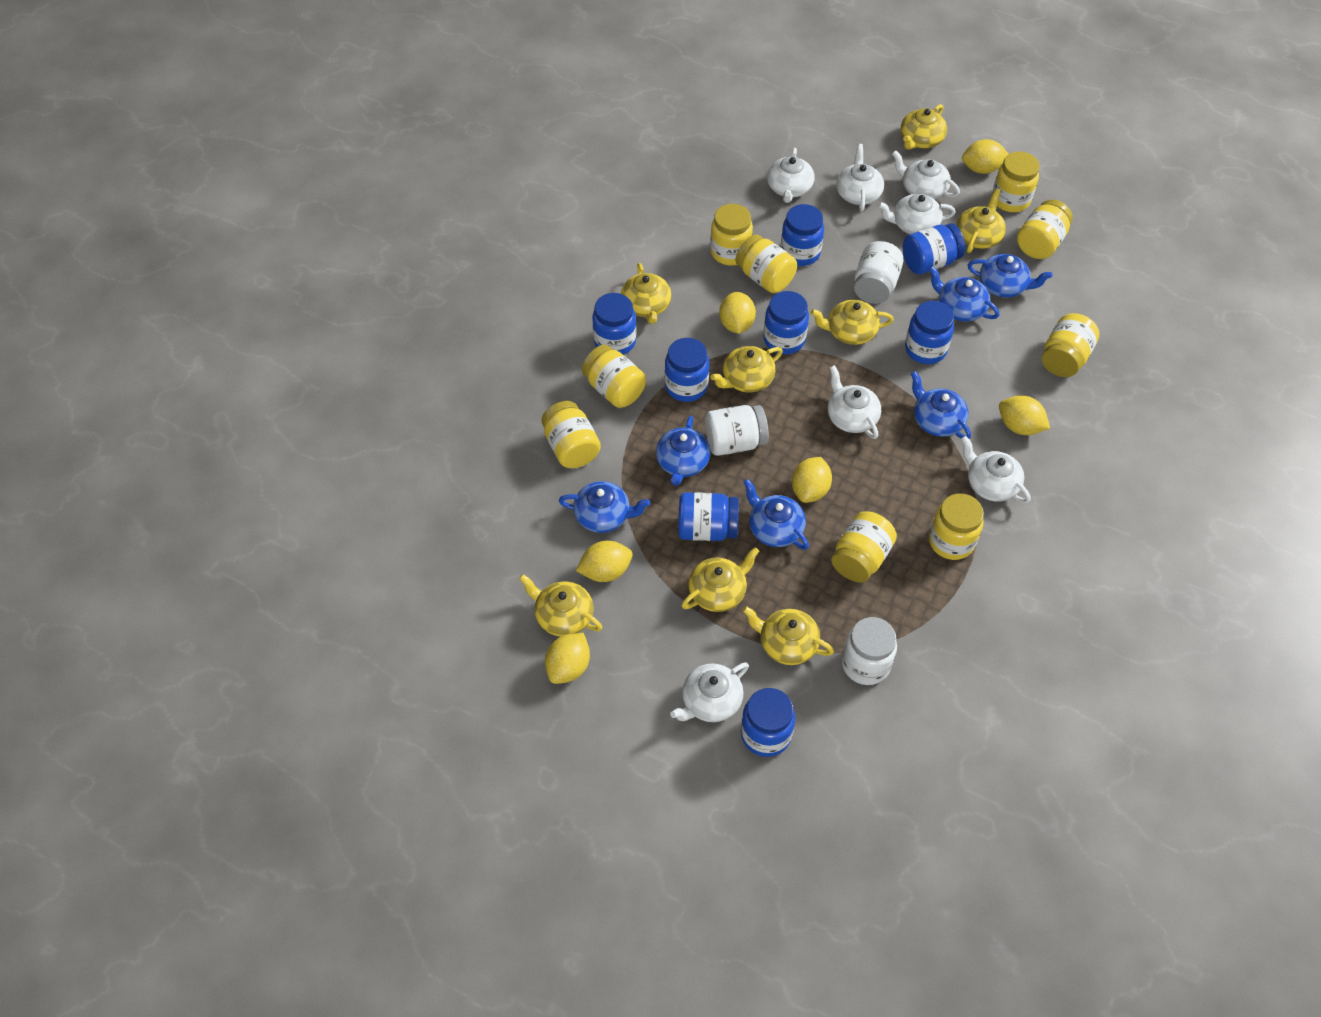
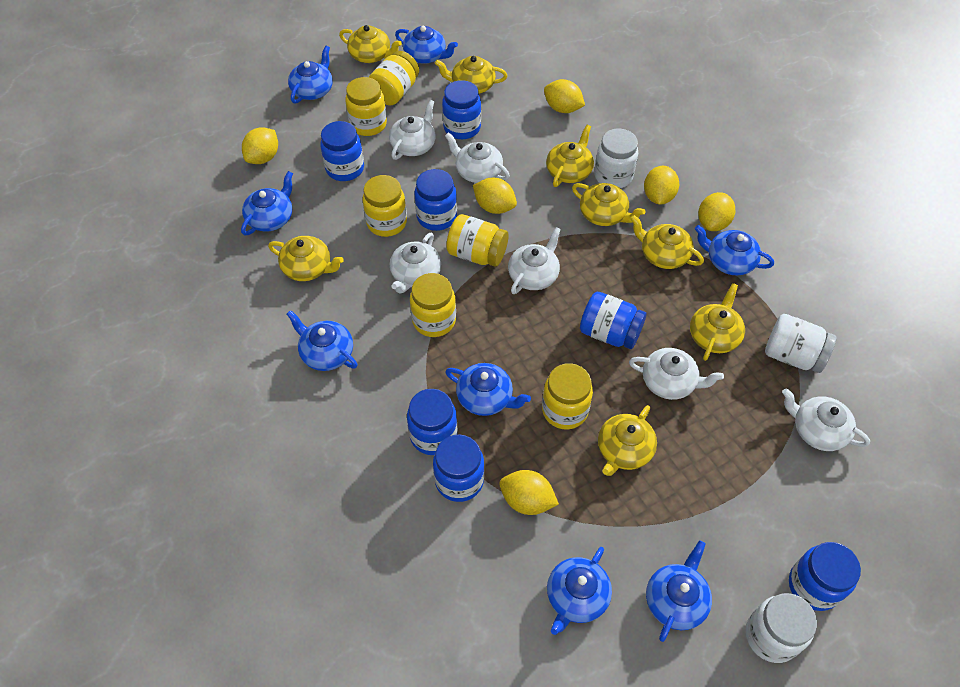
blue jar: 8 -> 7
blue teapot: 6 -> 8
white teapot: 7 -> 6
yellow jar: 9 -> 6

